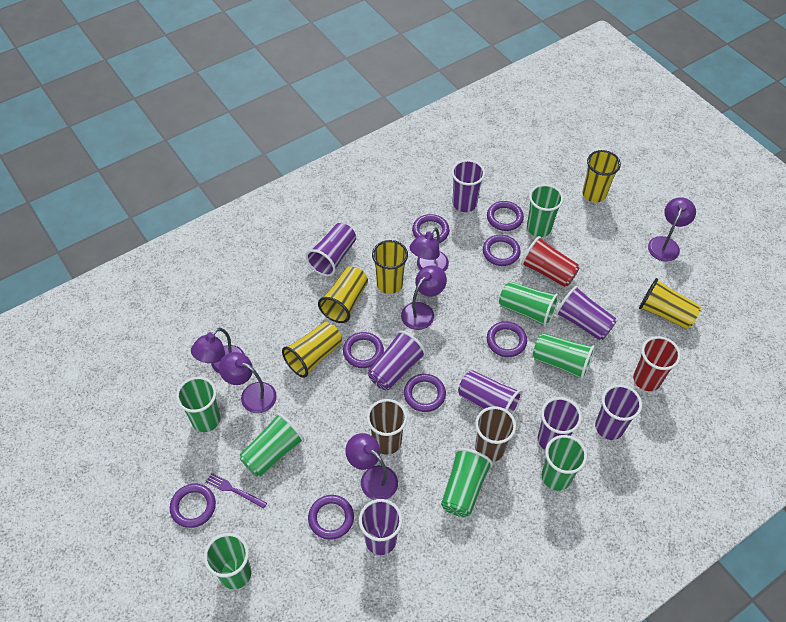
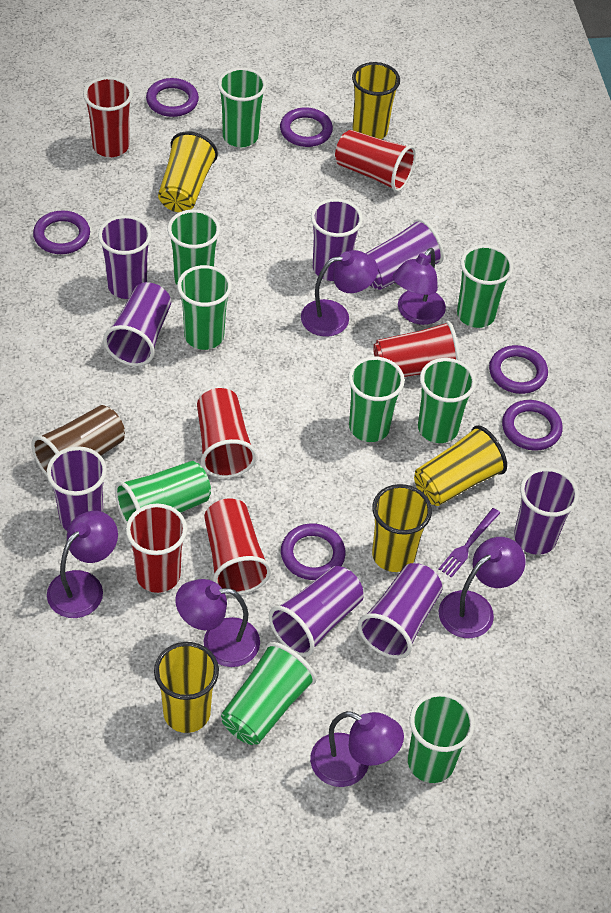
brown cup: 2 -> 1
green cup: 8 -> 9
purple ring: 8 -> 6
red cup: 2 -> 6

